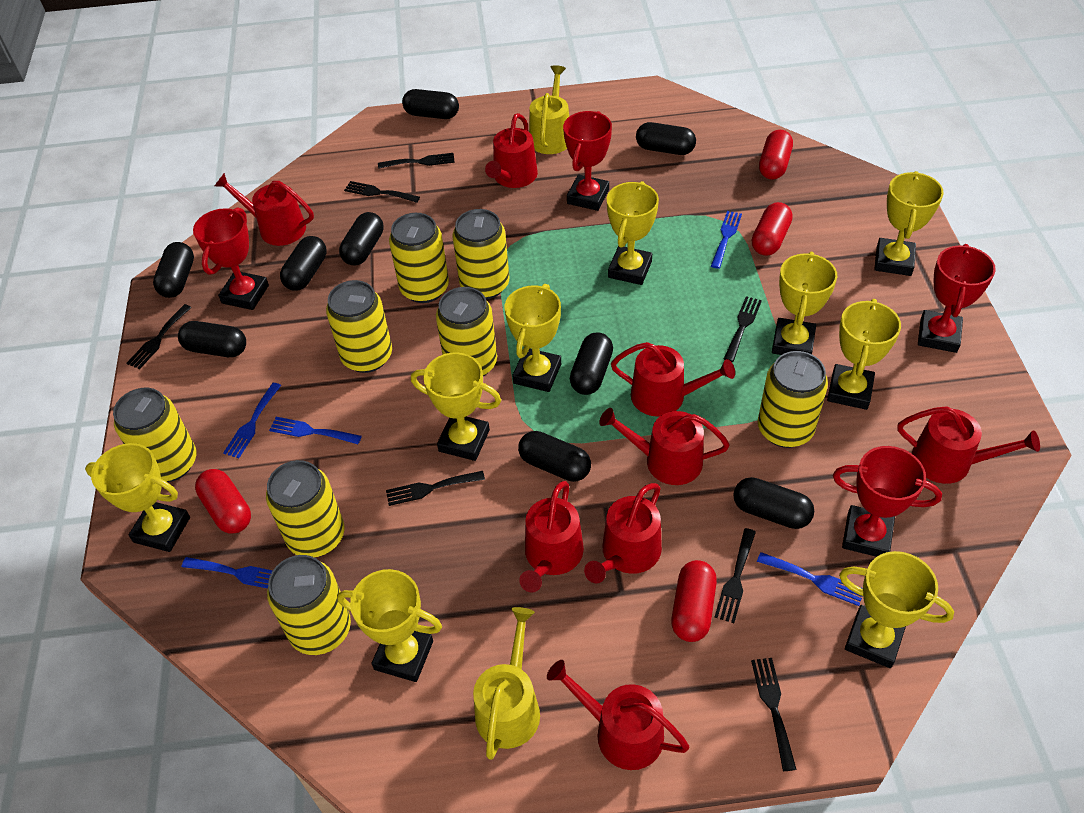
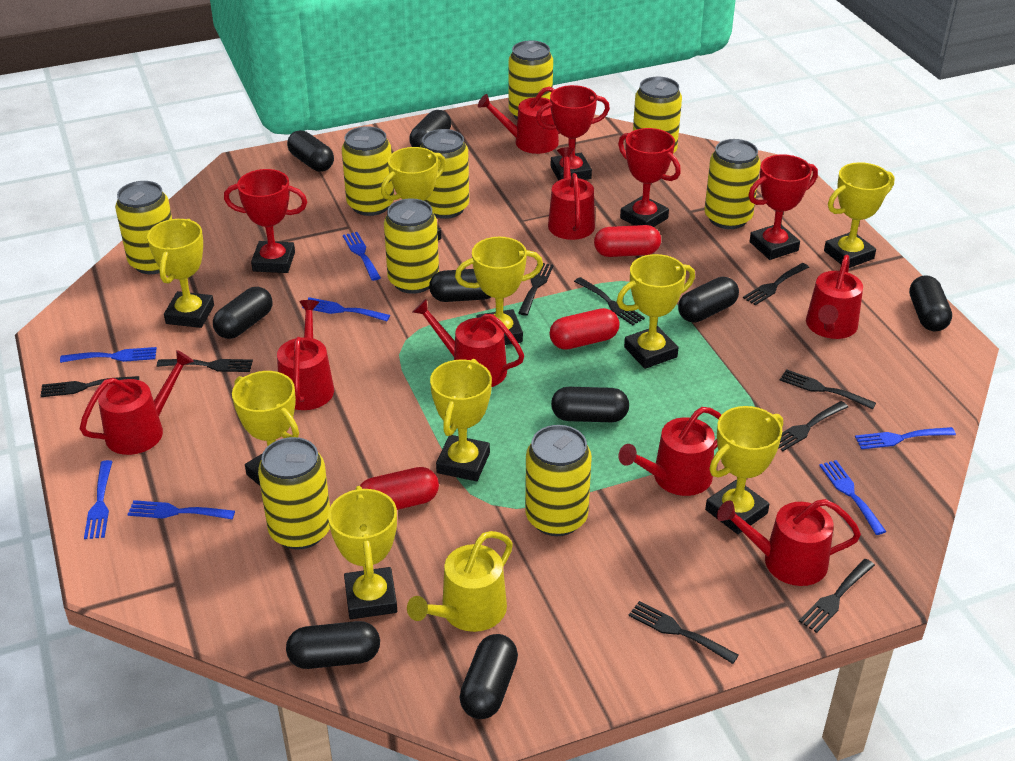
black fork: 7 -> 9
blue fork: 5 -> 7
red capsule: 4 -> 3
yellow can: 8 -> 9
yellow watering can: 2 -> 1

